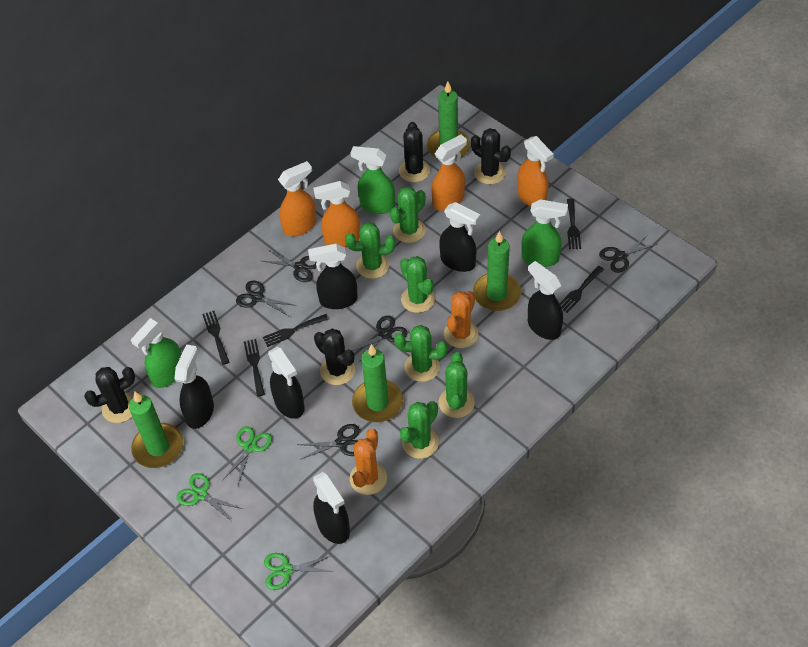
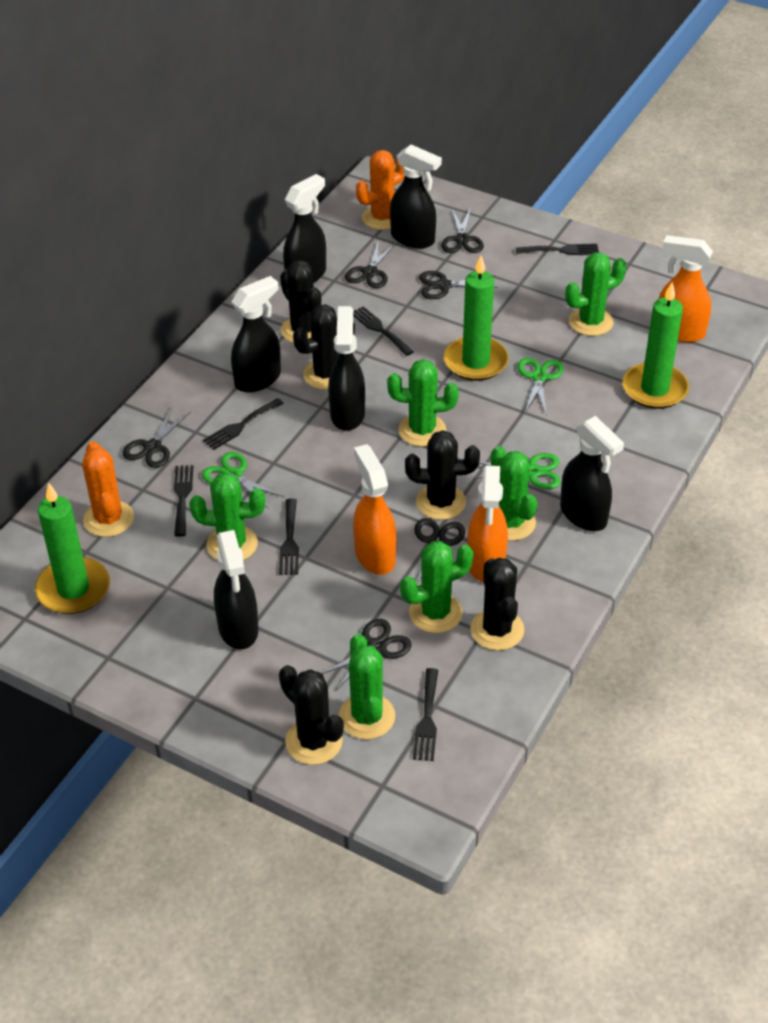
black cactus: 4 -> 5
black fork: 5 -> 6
black scissors: 5 -> 6
green candle: 4 -> 3
green spray bottle: 3 -> 0
orange spray bottle: 4 -> 3

